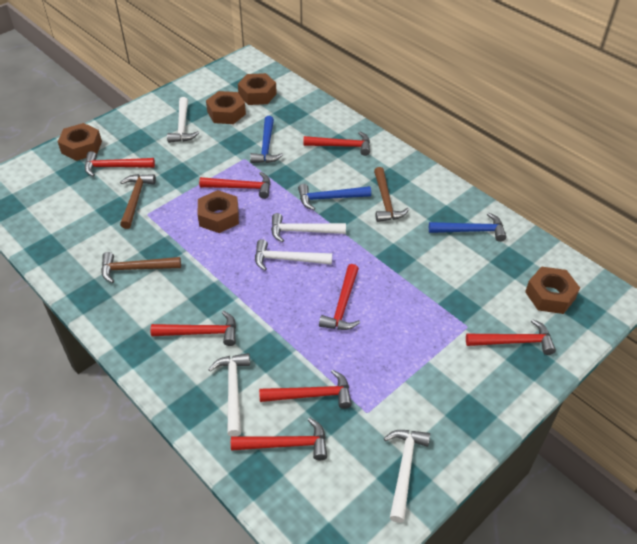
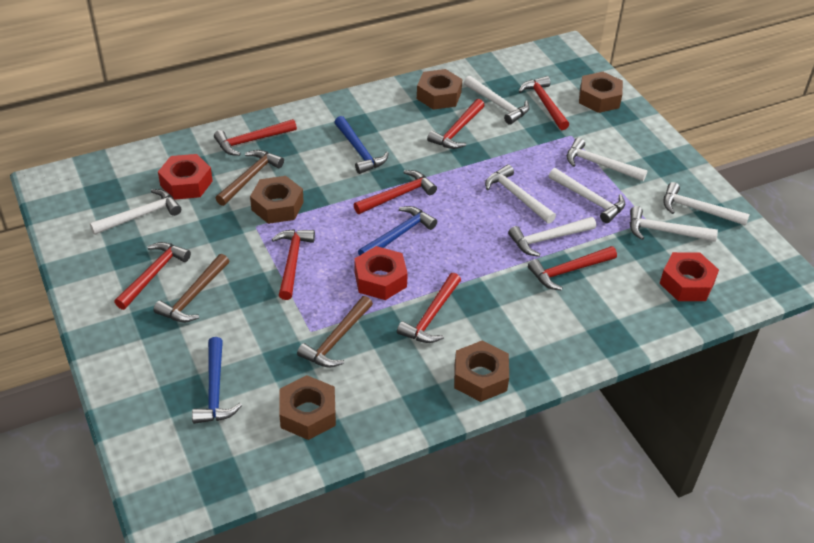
red nut: 0 -> 3
white hammer: 5 -> 8

